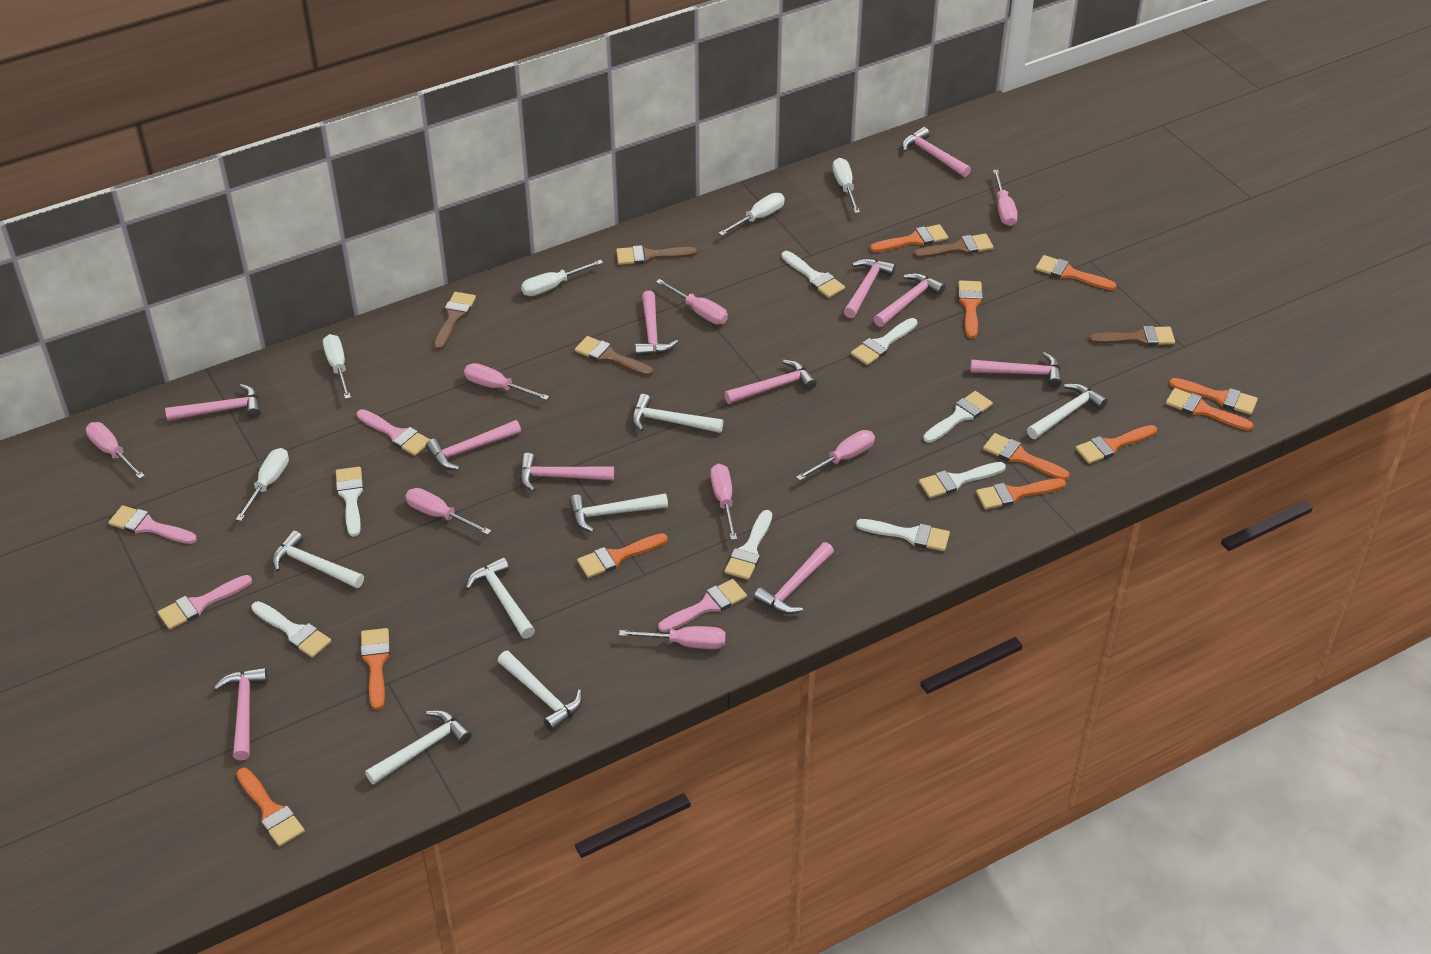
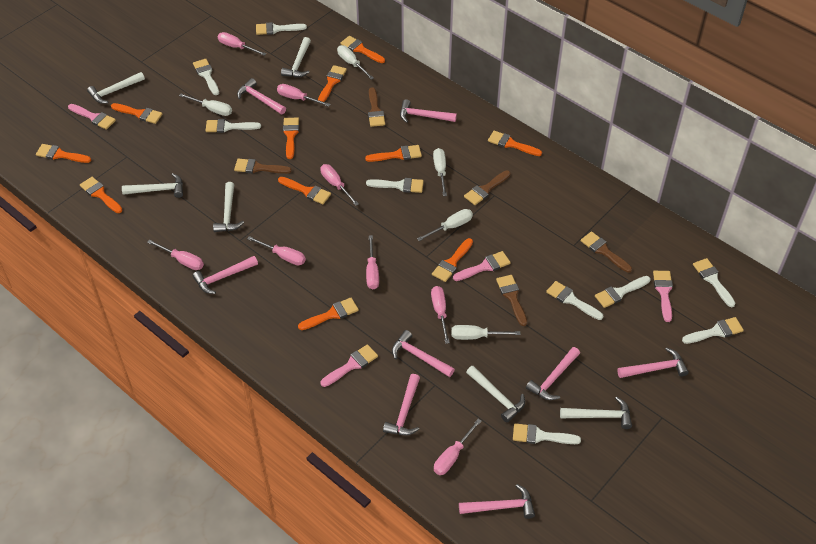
pink hammer: 11 -> 8
white brush: 8 -> 9
white hammer: 7 -> 6

